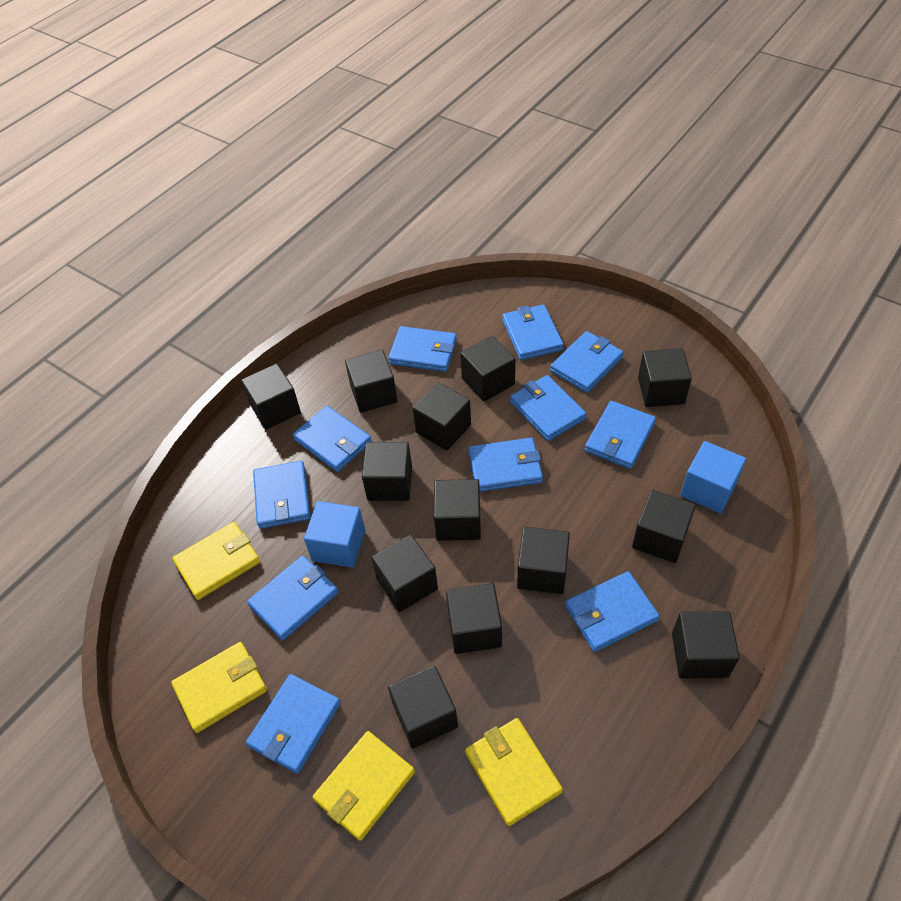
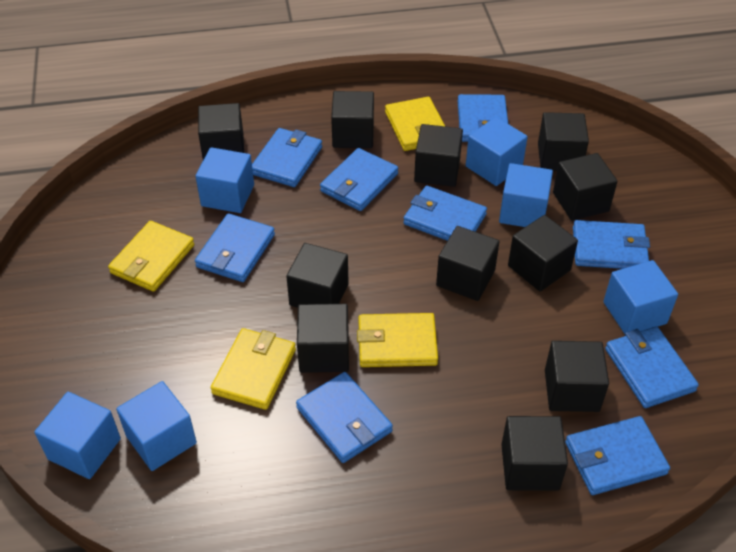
black cube: 13 -> 11
blue cube: 2 -> 6
blue wallet: 11 -> 9

